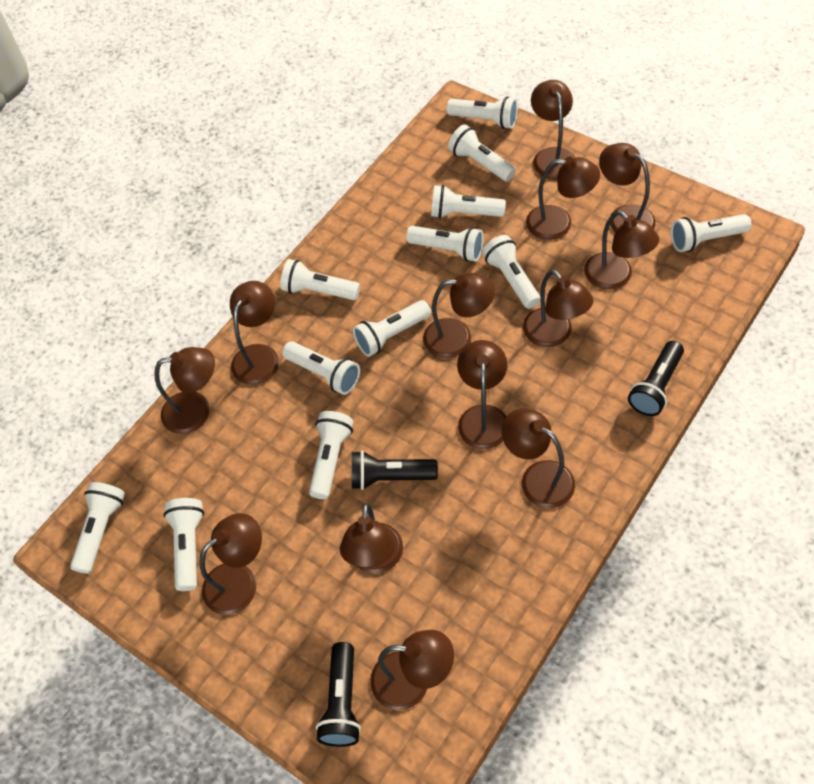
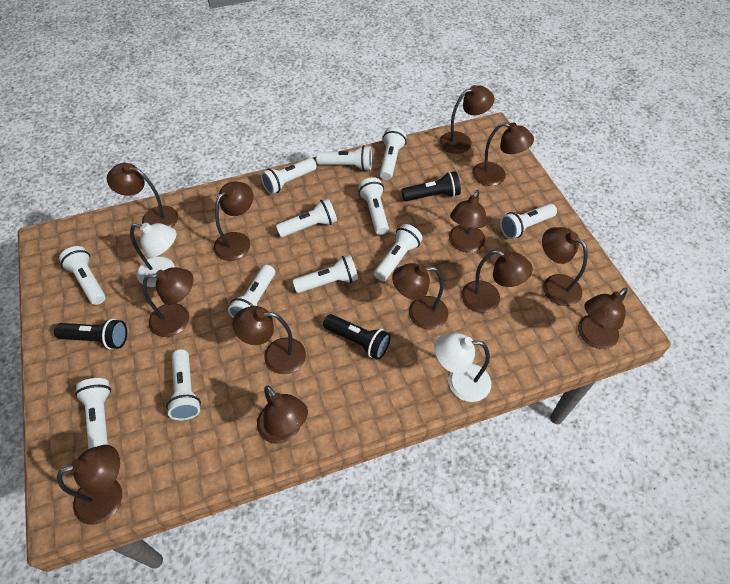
white lamp: 0 -> 2

